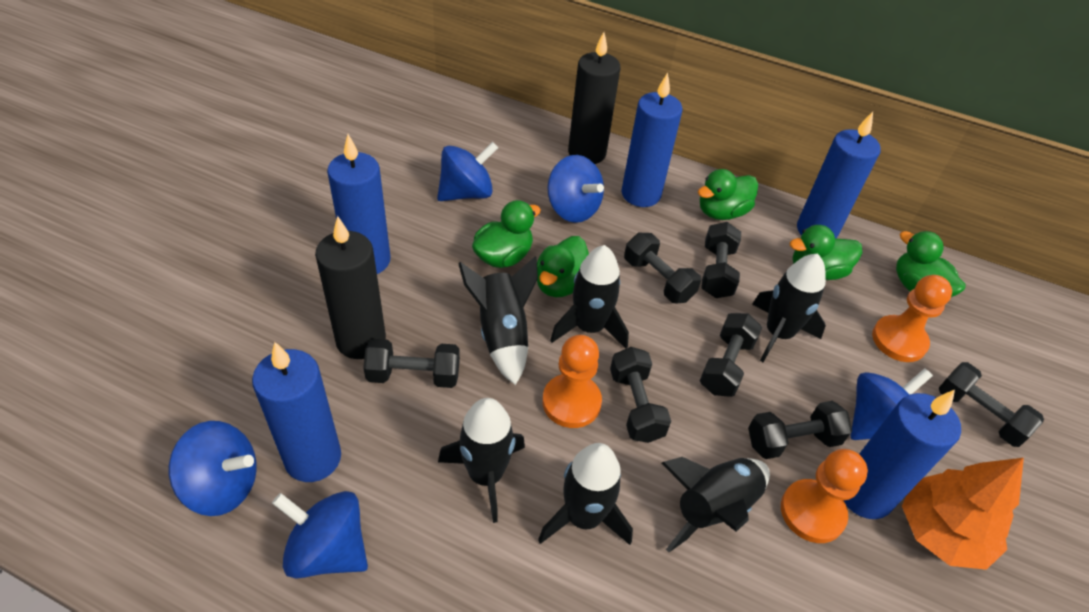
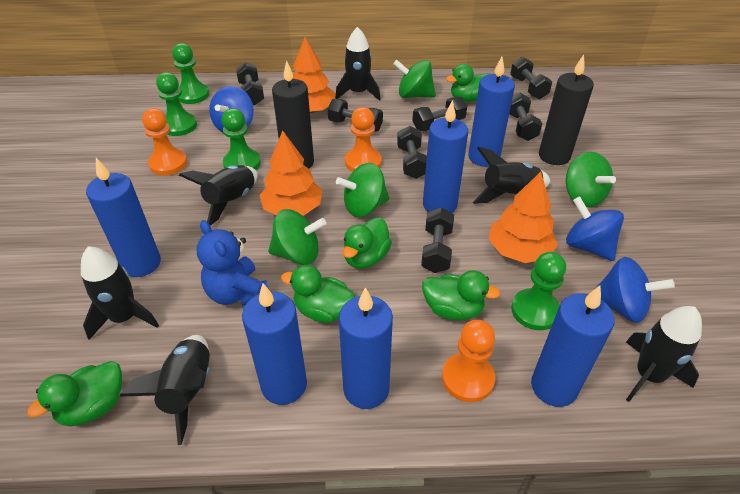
blue candle: 5 -> 6
blue spinning top: 5 -> 3
blue teddy bear: 0 -> 1
green pawn: 0 -> 4
green spinning top: 0 -> 4
orange tree: 1 -> 3

